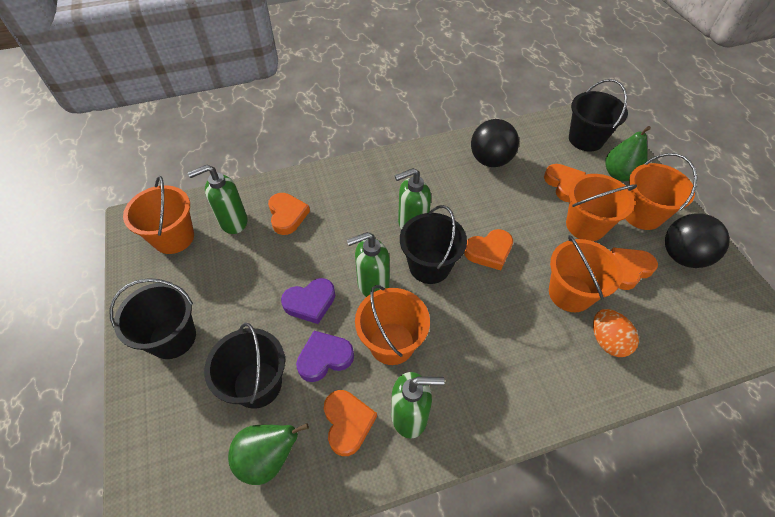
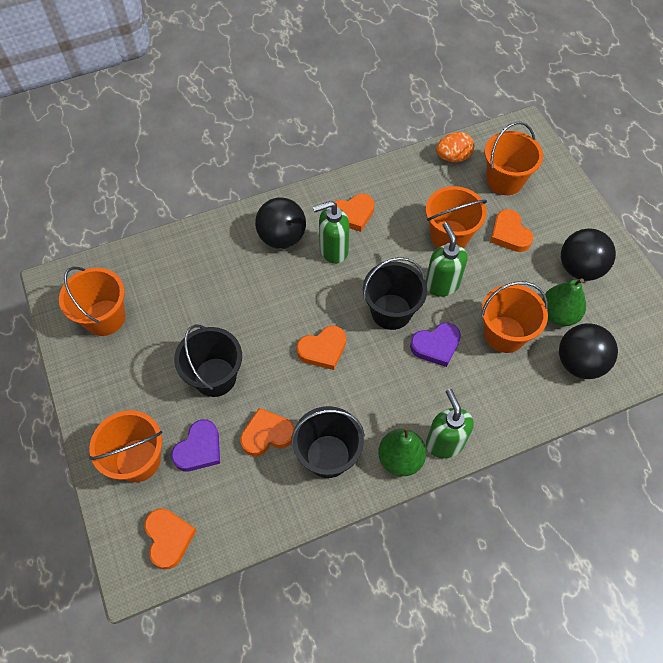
black ball: 2 -> 3
black bucket: 4 -> 3
green soap dispenser: 4 -> 3

